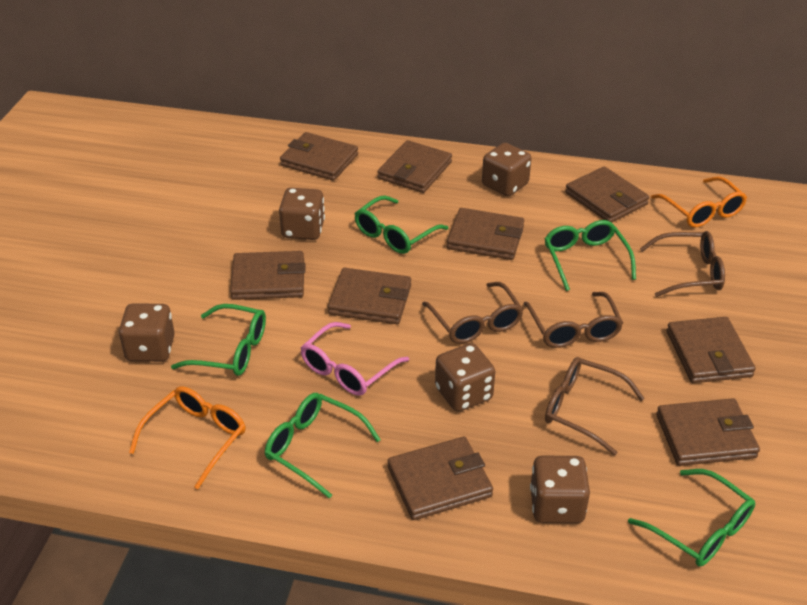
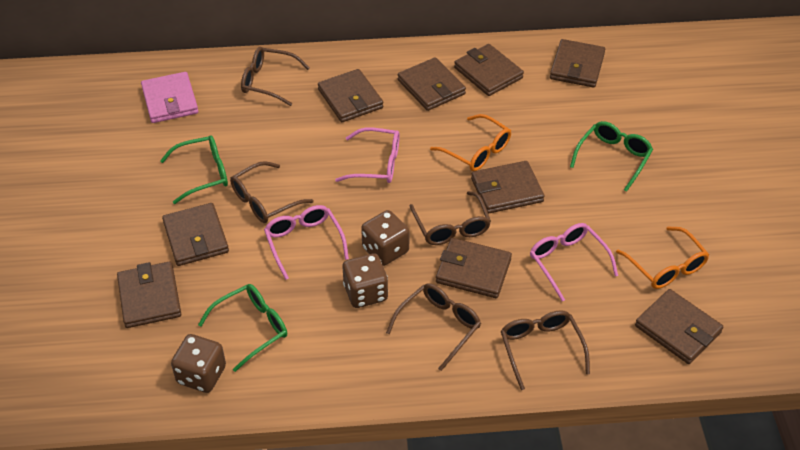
brown dice: 5 -> 3
brown glasses: 4 -> 5
green glasses: 5 -> 3
pink glasses: 1 -> 3
pink wallet: 0 -> 1

